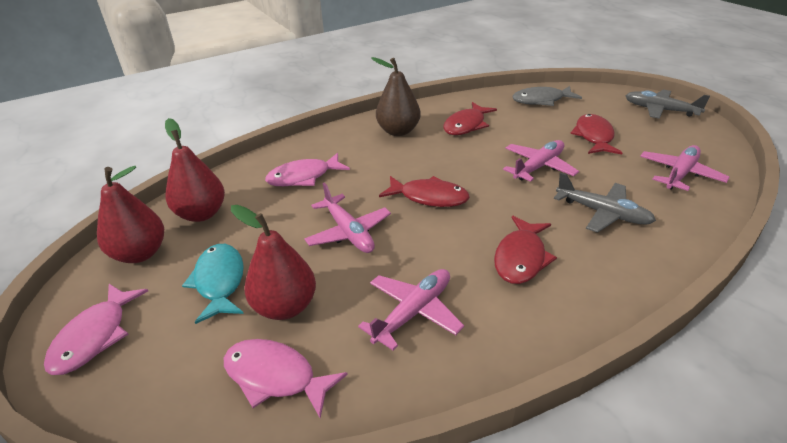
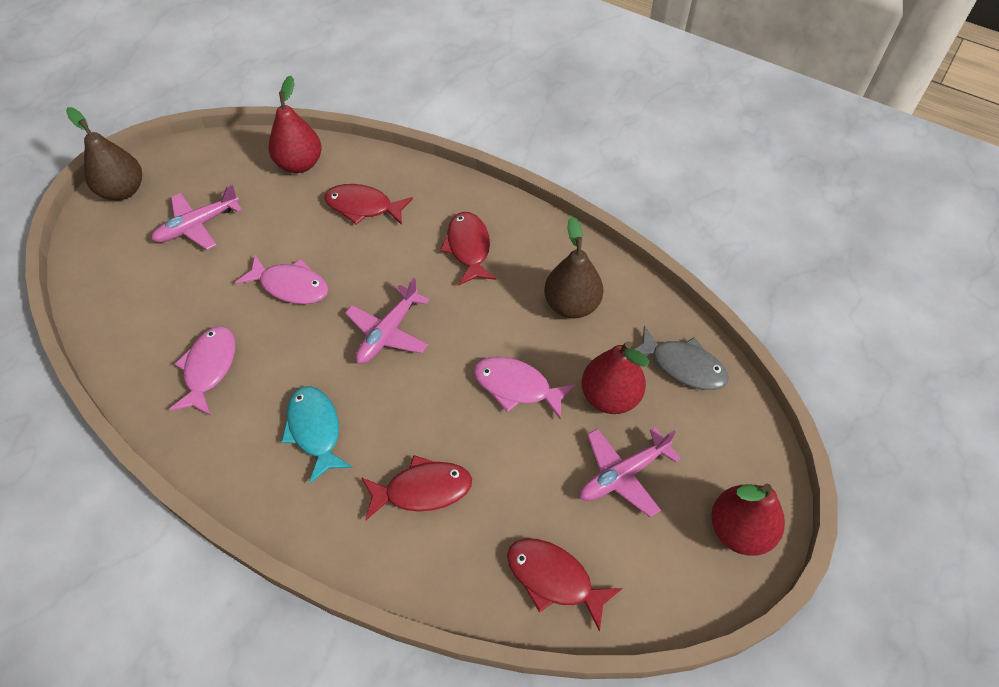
brown pear: 1 -> 2
grey plane: 2 -> 0
pink plane: 4 -> 3

